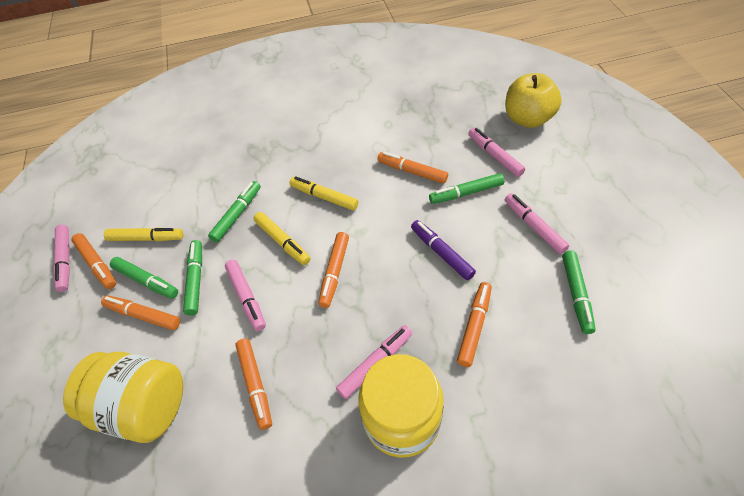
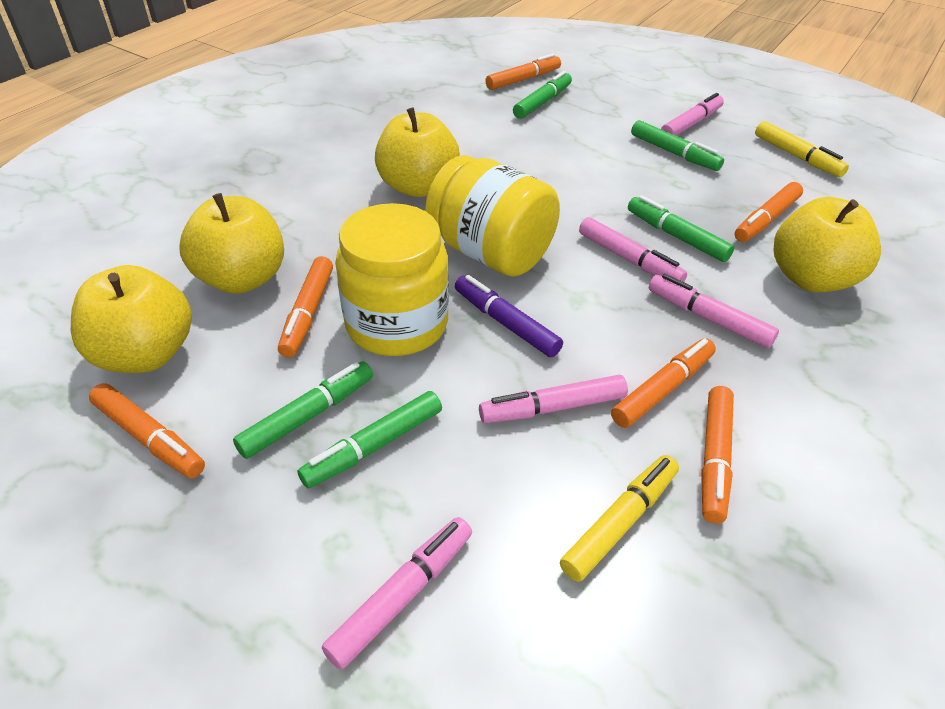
yellow apple: 1 -> 4
yellow marker: 3 -> 2

